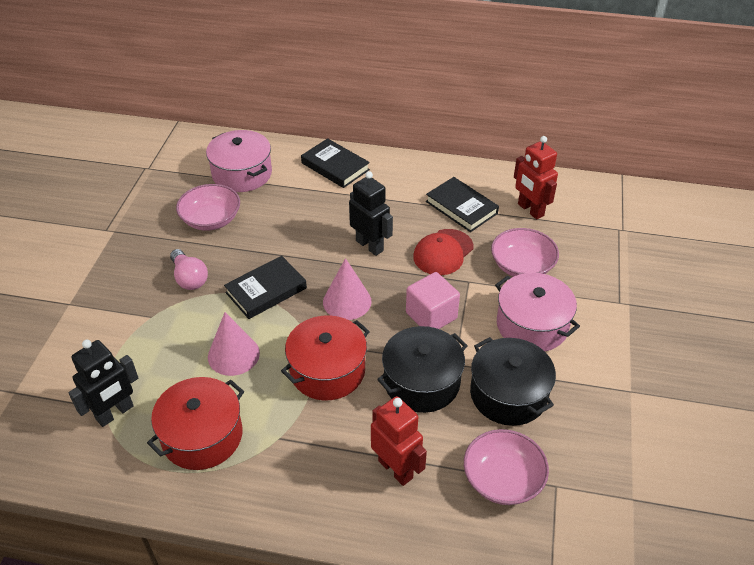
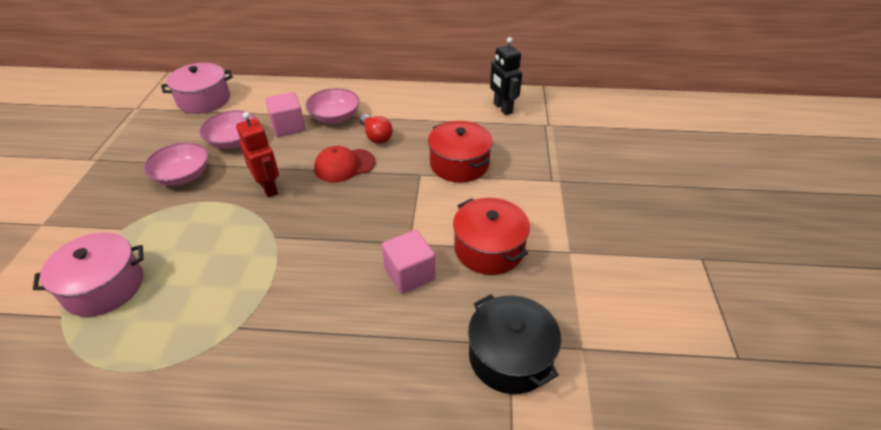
black book: 3 -> 0
black pot: 2 -> 1
black robot: 2 -> 1
pink cone: 2 -> 0
pink cube: 1 -> 2
pink light bulb: 1 -> 0
red light bulb: 0 -> 1
red robot: 2 -> 1

